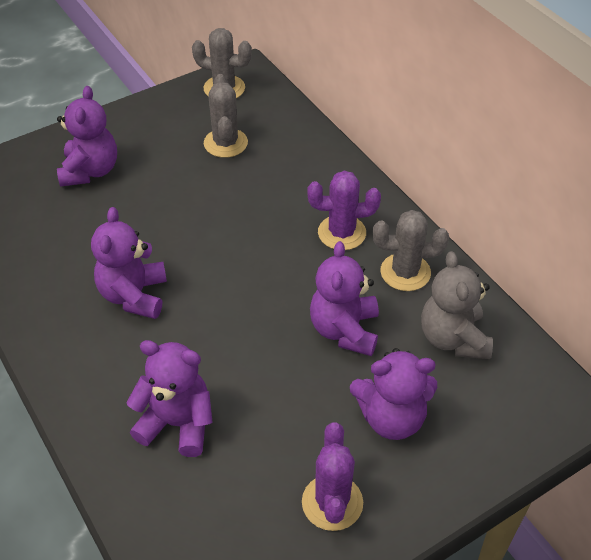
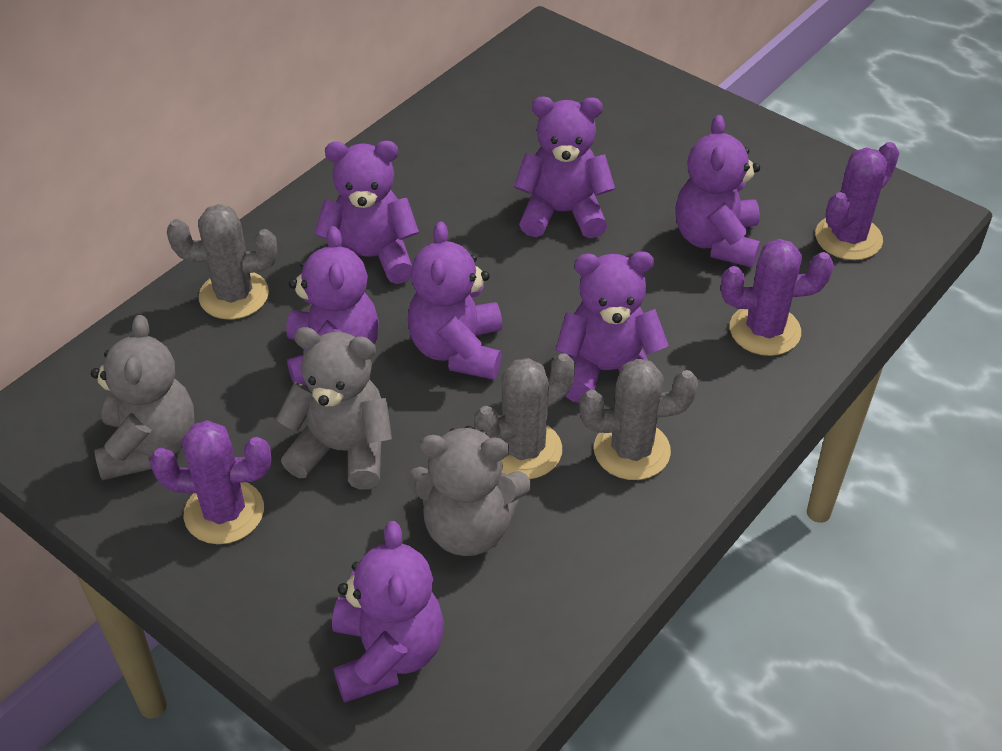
grey teddy bear: 1 -> 3
purple cactus: 2 -> 3
purple teddy bear: 5 -> 7

